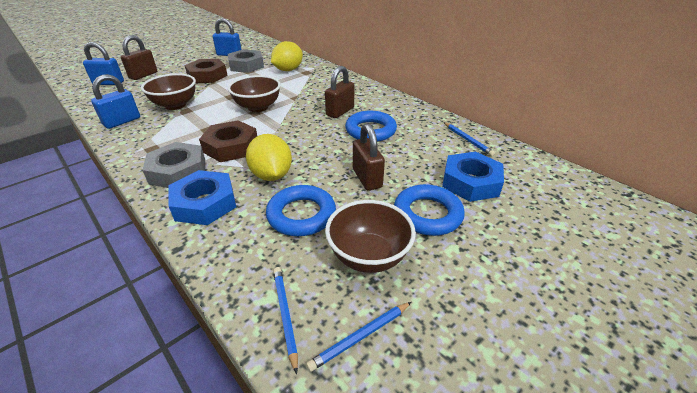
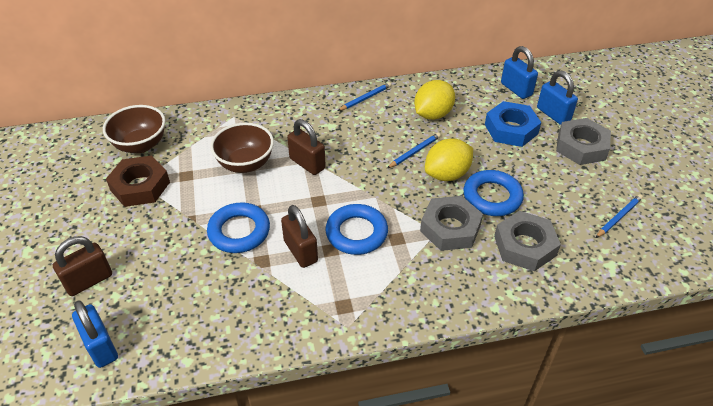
blue nut: 2 -> 1
brown bowl: 3 -> 2
brown nut: 2 -> 1
grey nut: 2 -> 3

